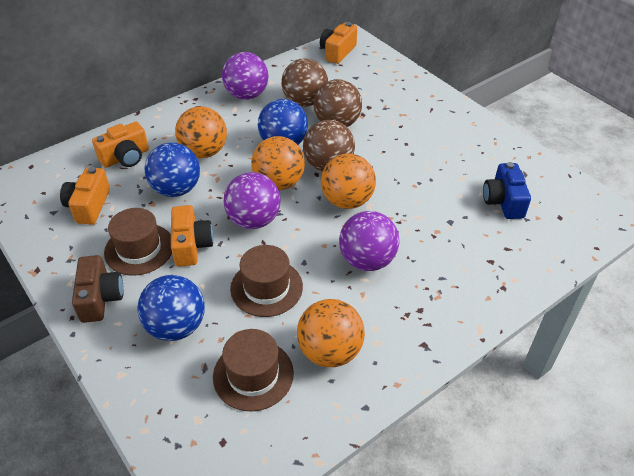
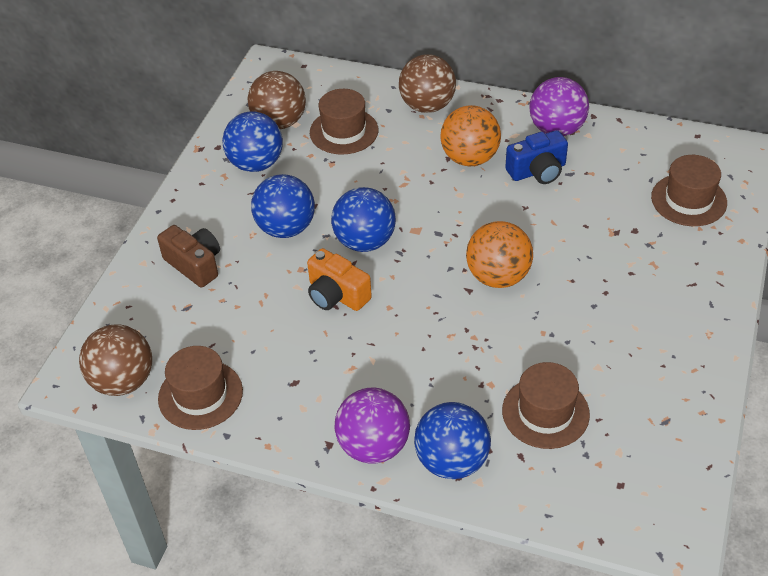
blue ball: 3 -> 4
brown hat: 3 -> 4
orange ball: 4 -> 2
orange camera: 4 -> 1
purple ball: 3 -> 2

